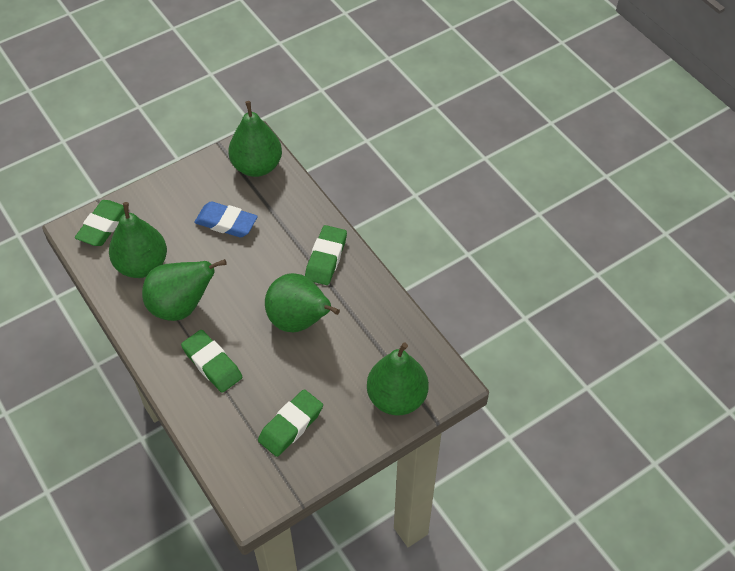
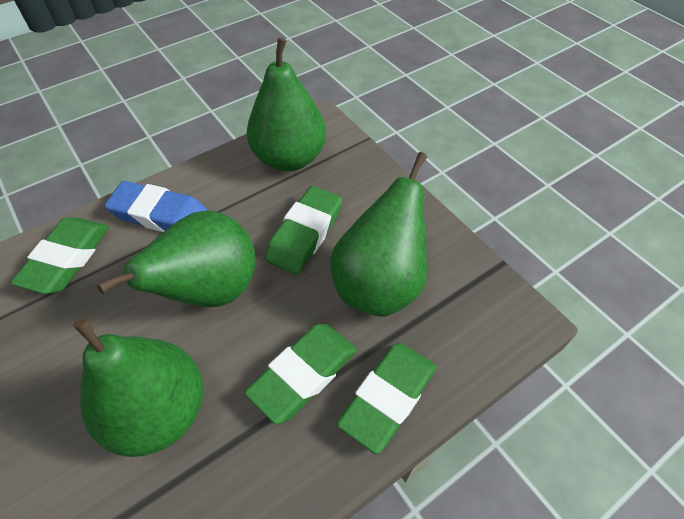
green pear: 5 -> 4

